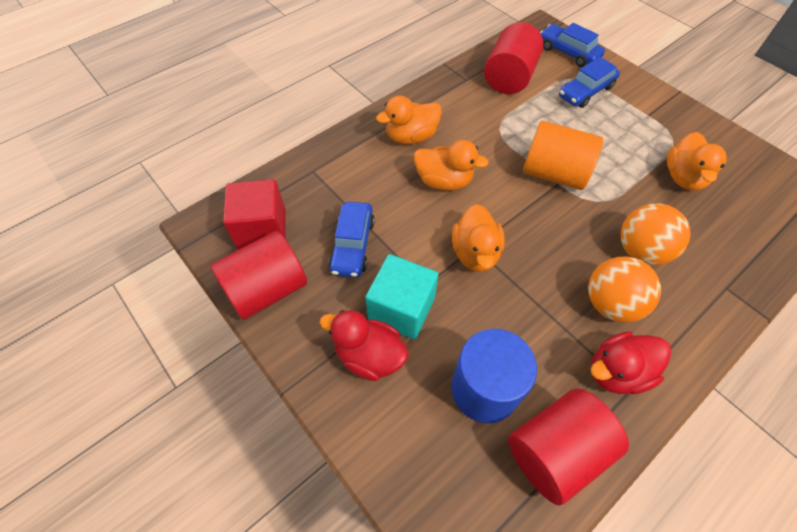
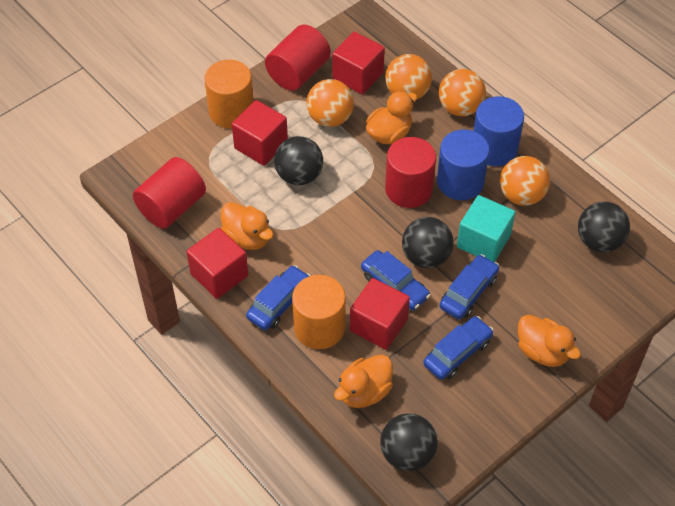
black ball: 0 -> 4
blue car: 3 -> 4
blue cylinder: 1 -> 2
orange ball: 2 -> 4
orange cylinder: 1 -> 2
red cube: 1 -> 4
red duck: 2 -> 0

